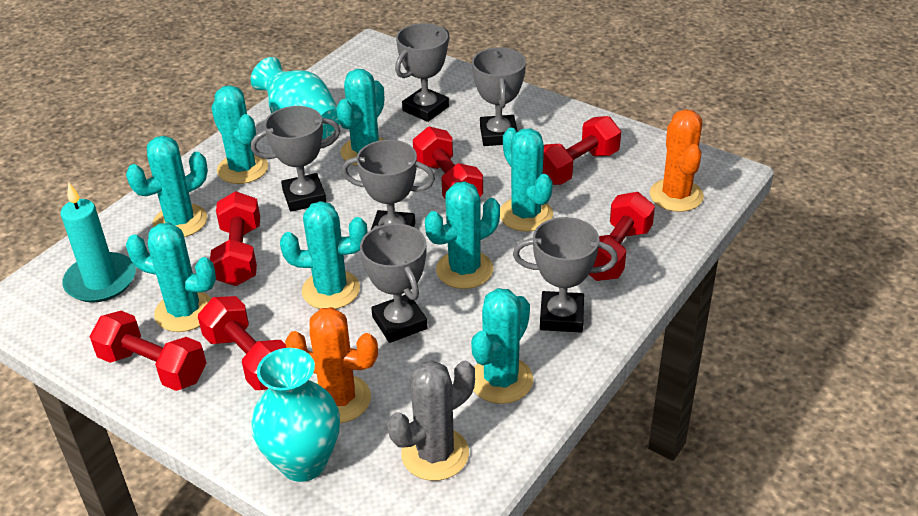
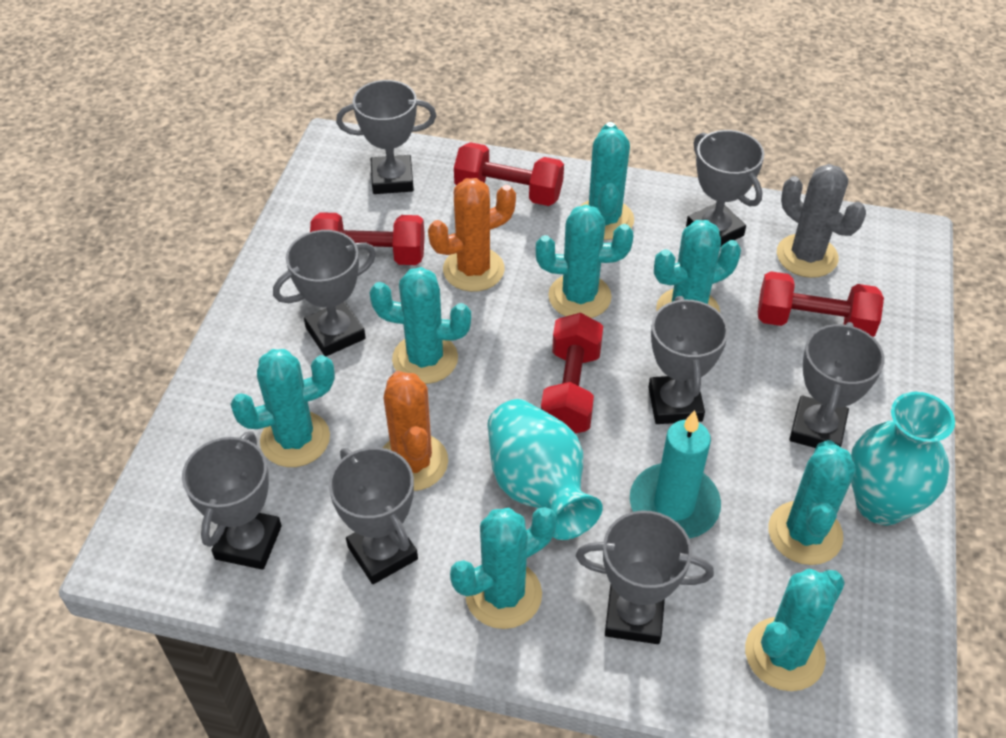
grey trophy: 6 -> 8
red dumbbell: 6 -> 4

